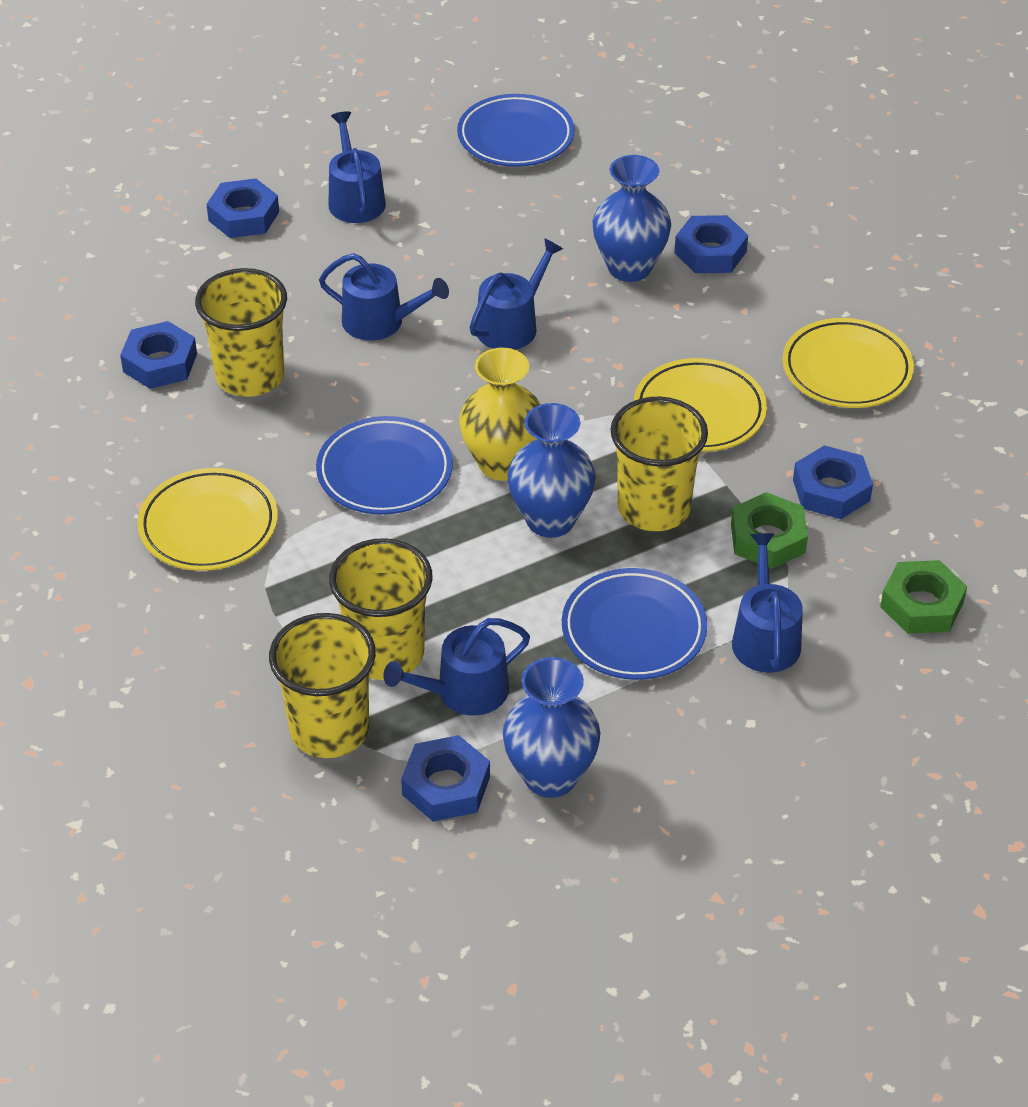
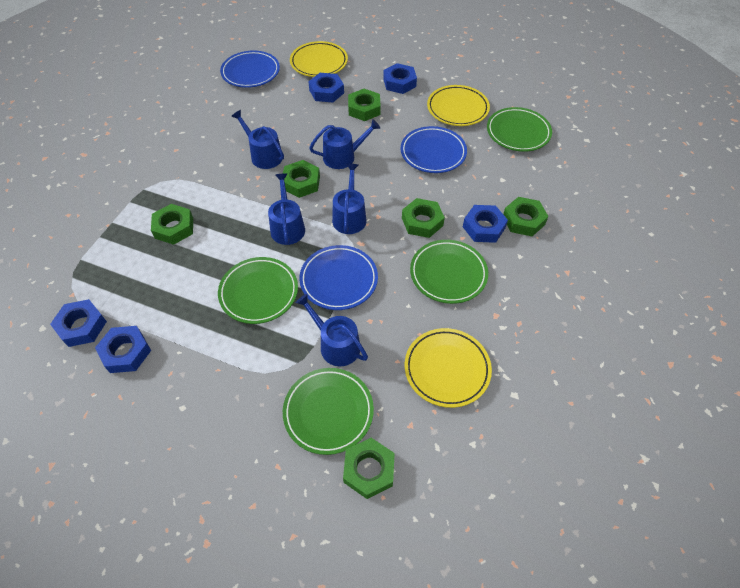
blue vase: 3 -> 0
green nut: 2 -> 6
green plate: 0 -> 4
yellow cup: 4 -> 0
yellow vase: 1 -> 0

